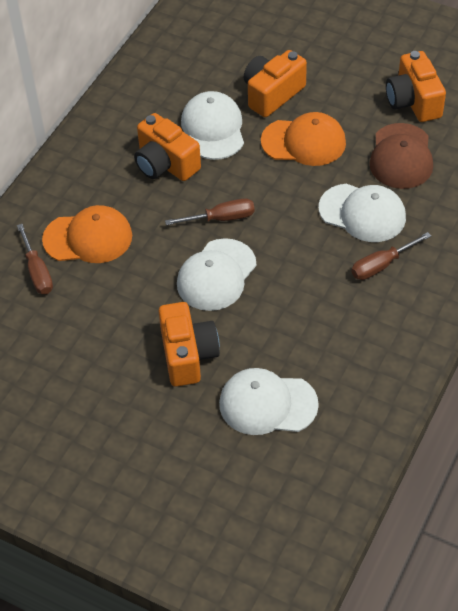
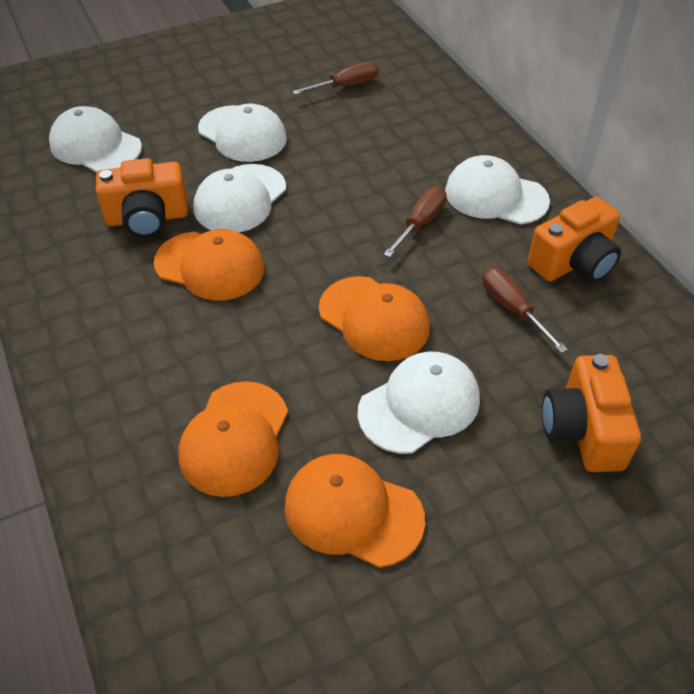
brown cap: 1 -> 0
orange camera: 4 -> 3
orange cap: 2 -> 4
white cap: 4 -> 5

